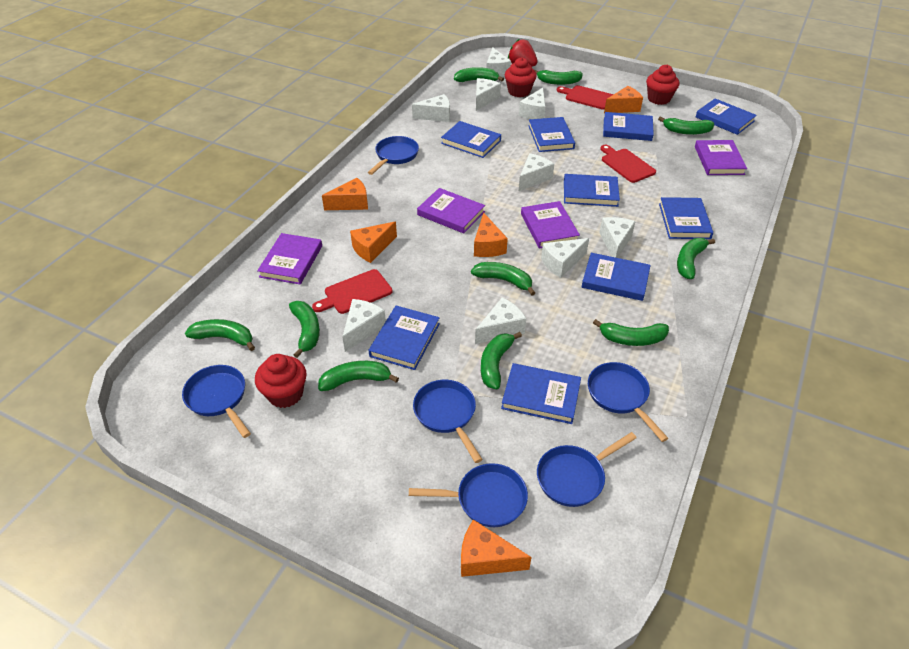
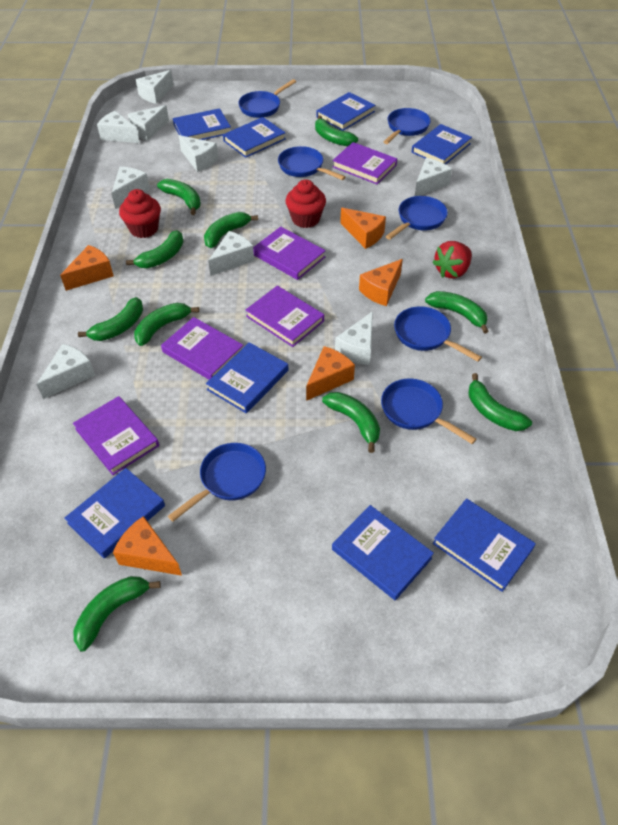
blue book: 9 -> 8
blue pan: 6 -> 7
purple book: 4 -> 5
red cupcake: 3 -> 2
red cutting board: 3 -> 0

